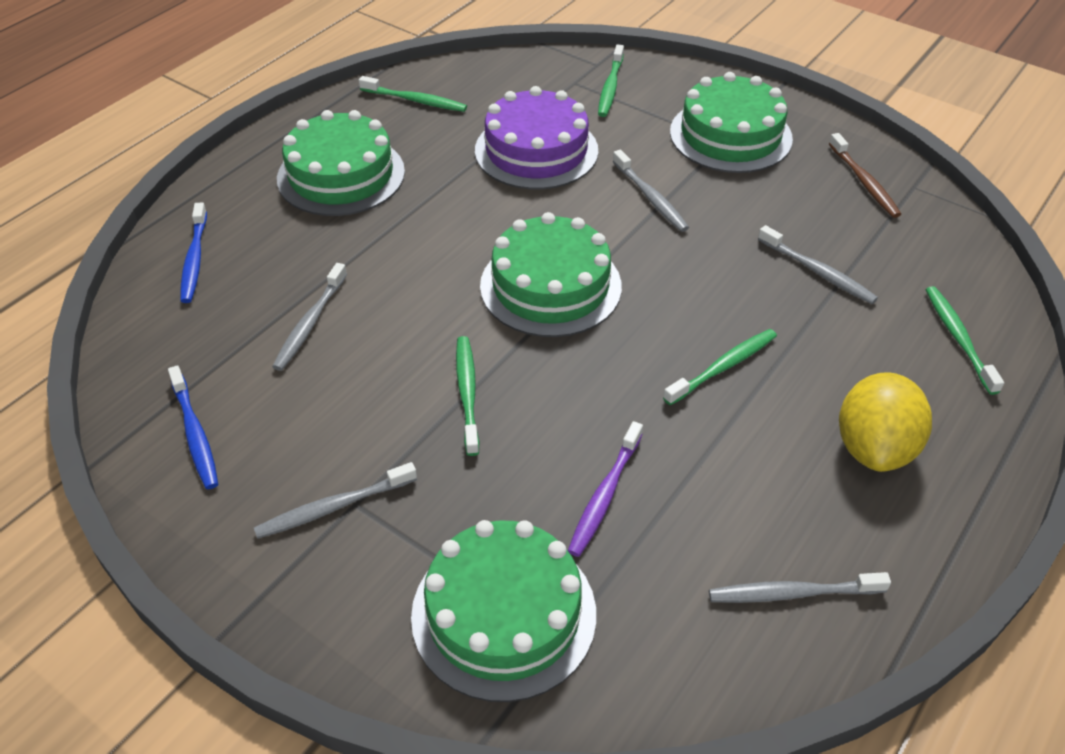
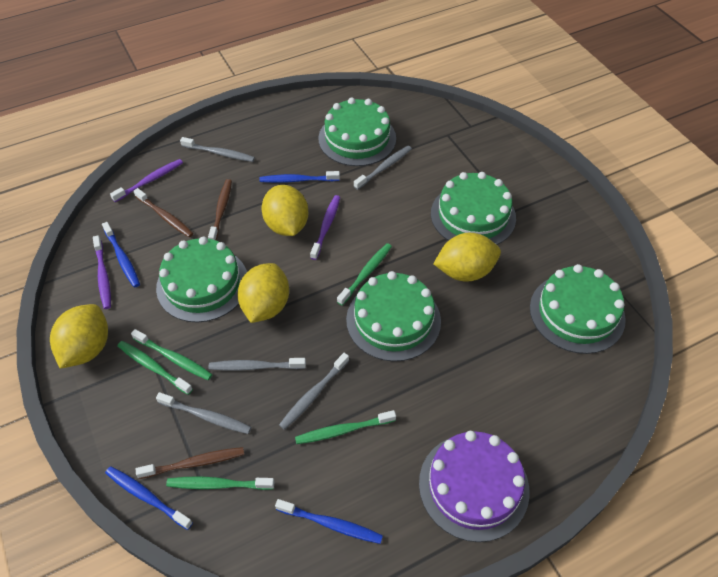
blue toothbrush: 2 -> 4
brown toothbrush: 1 -> 3
green cake: 4 -> 5
purple toothbrush: 1 -> 3
yellow lemon: 1 -> 4

